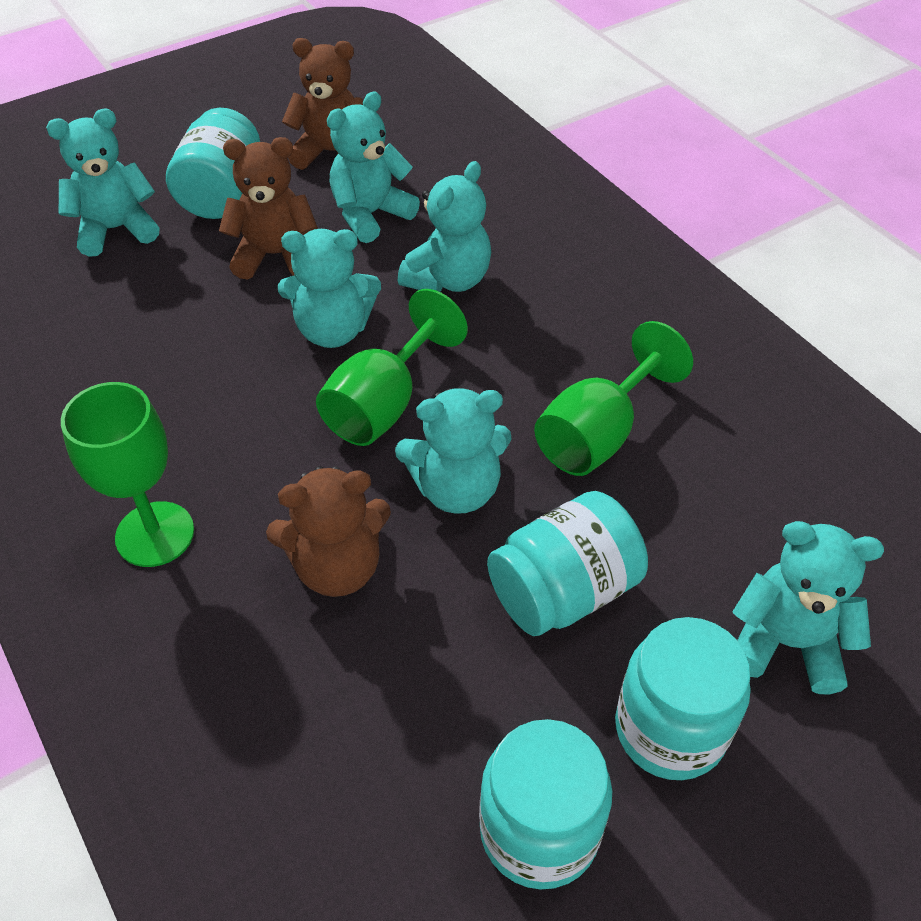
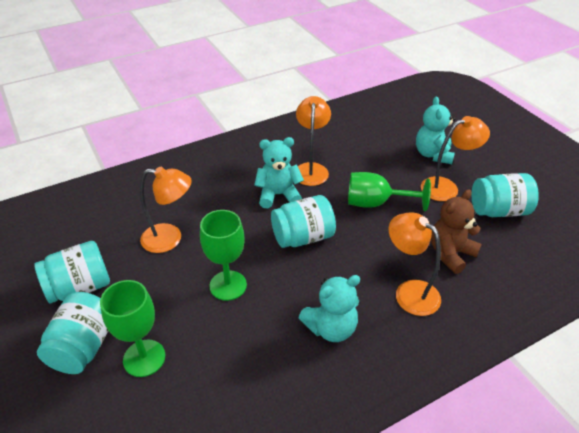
brown teddy bear: 3 -> 1
orange lamp: 0 -> 4
turquoise teddy bear: 6 -> 3

